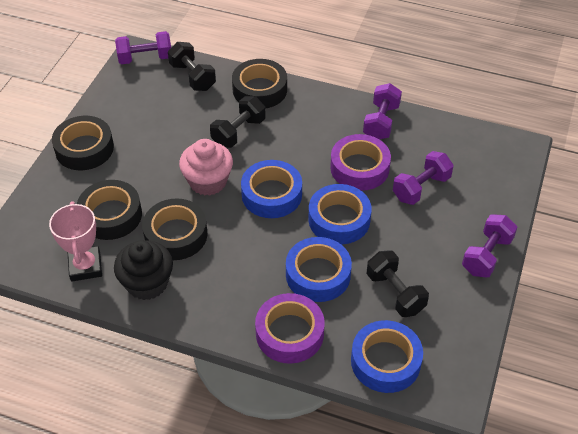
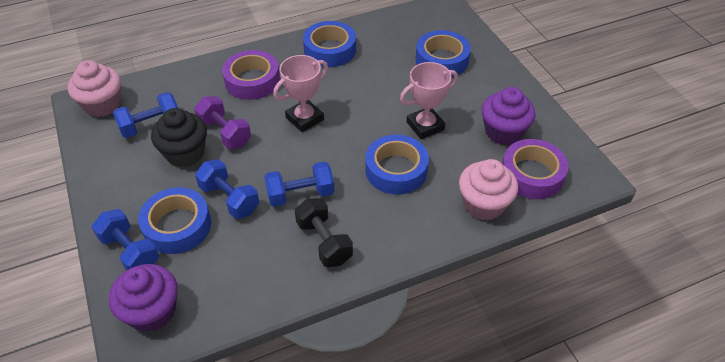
black dumbbell: 3 -> 1
black tape: 4 -> 0
blue dumbbell: 0 -> 4
pink cupcake: 1 -> 2
pink trophy: 1 -> 2
purple cupcake: 0 -> 2
purple dumbbell: 4 -> 1

